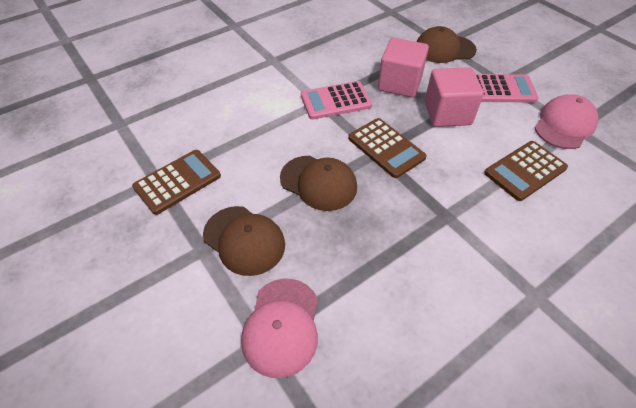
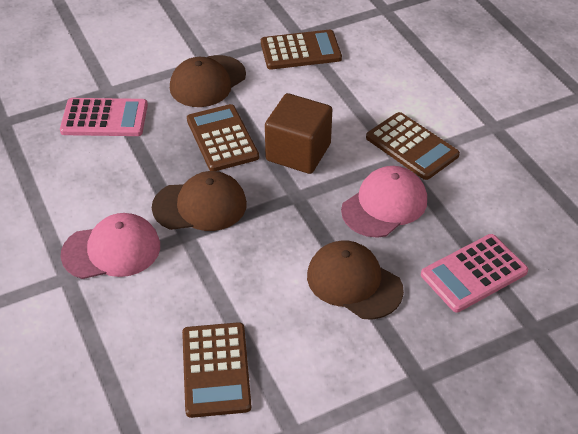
brown calculator: 3 -> 4
brown cube: 0 -> 1
pink cube: 2 -> 0

